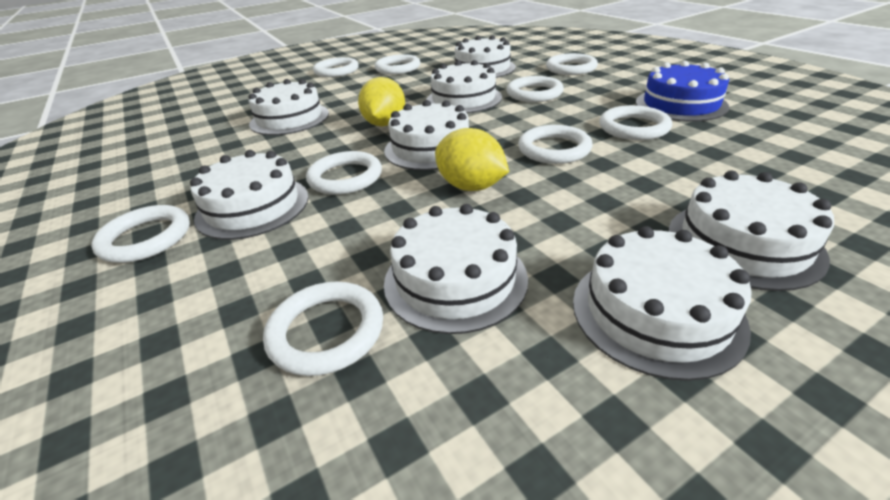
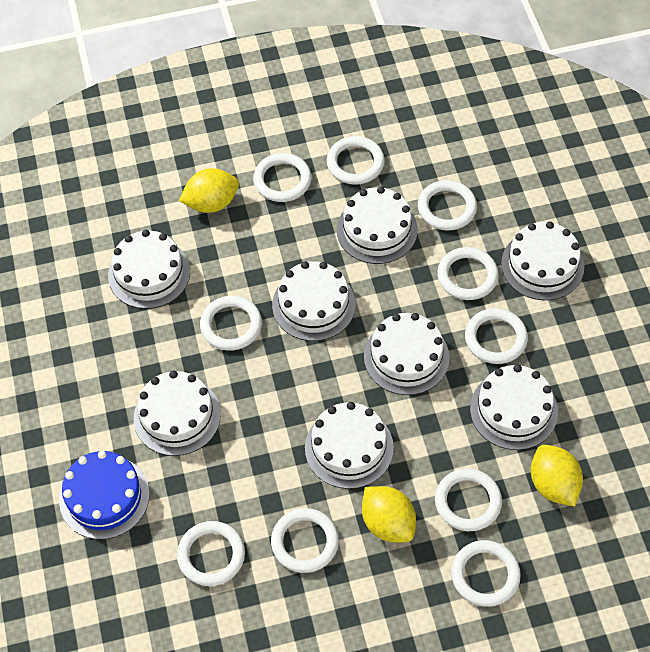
white ring: 9 -> 10
yellow lemon: 2 -> 3

